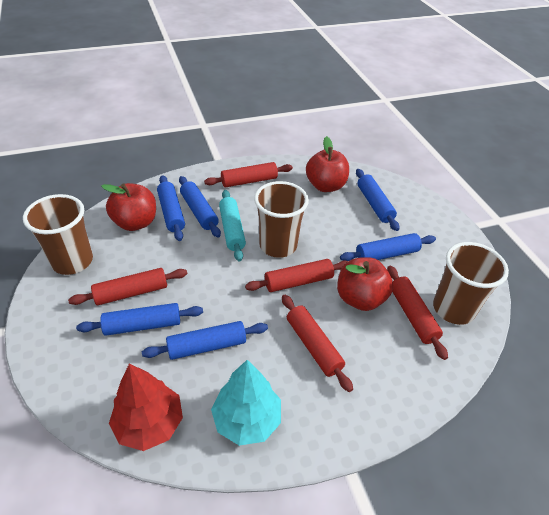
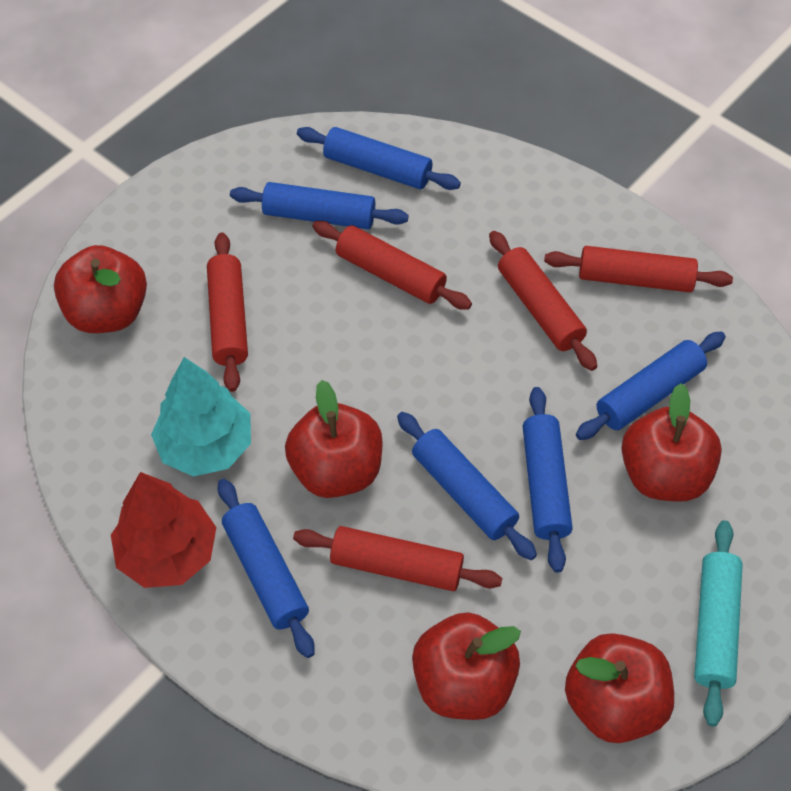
brown cup: 3 -> 0
red apple: 3 -> 5

